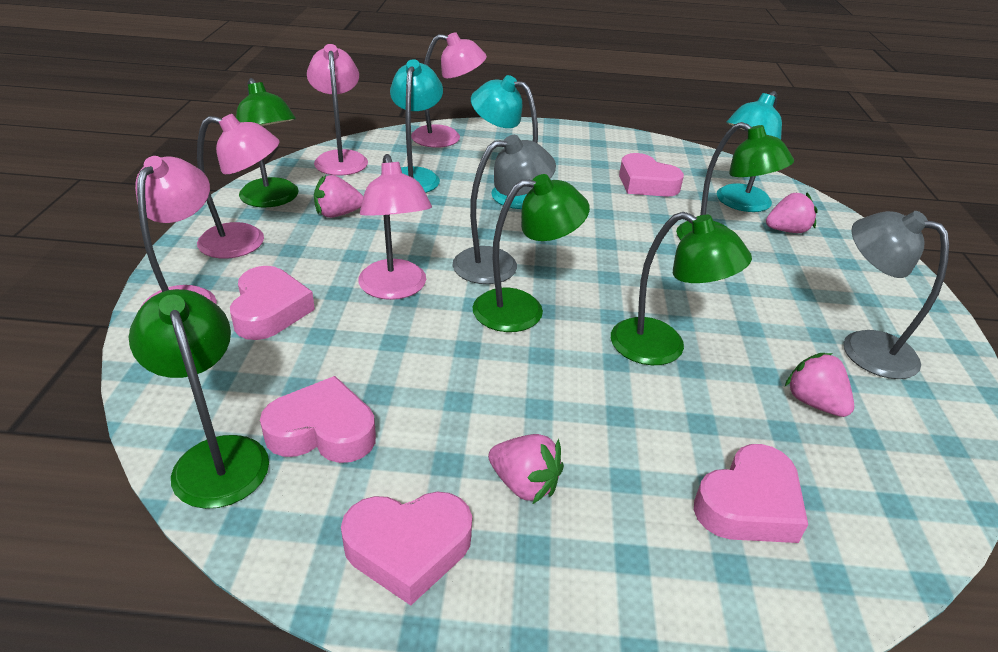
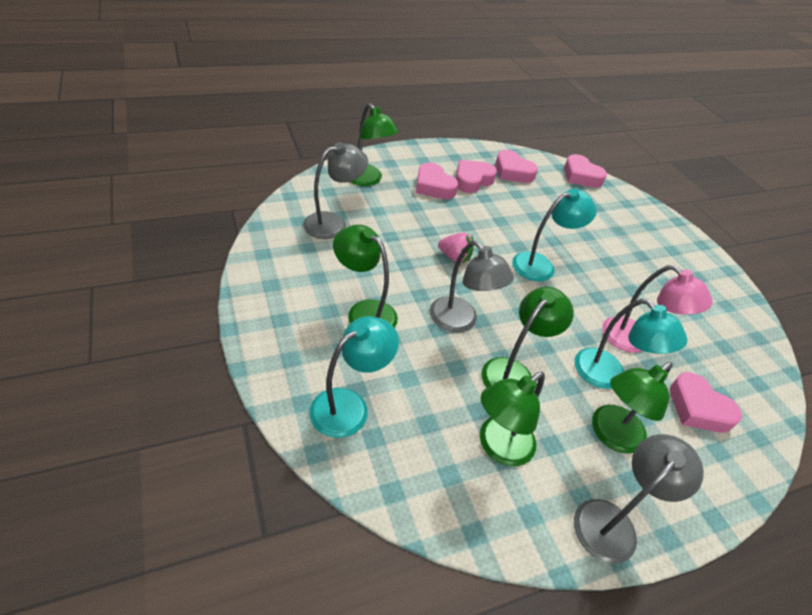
grey lamp: 2 -> 3
pink lamp: 5 -> 1
pink strawberry: 4 -> 1

